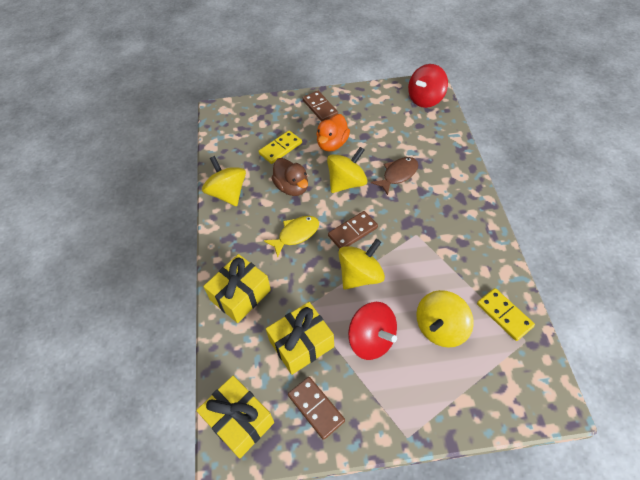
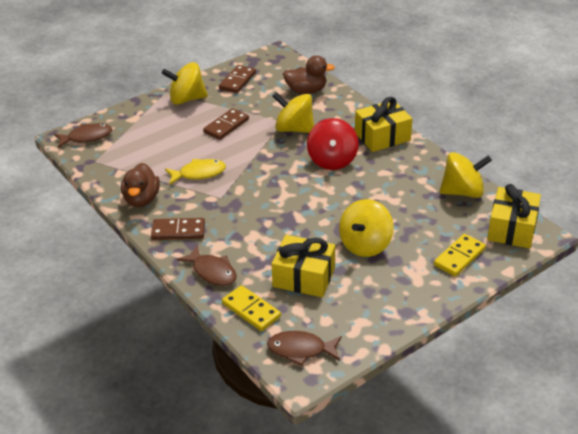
brown duck: 1 -> 2
brown fish: 1 -> 3
orange duck: 1 -> 0
red spinning top: 2 -> 1

